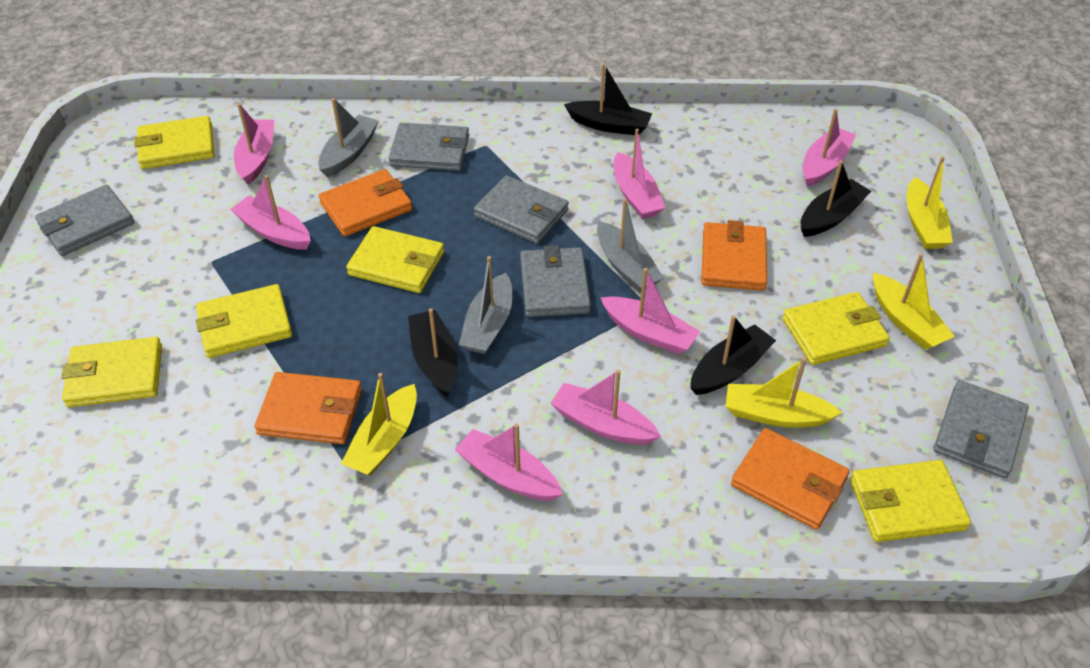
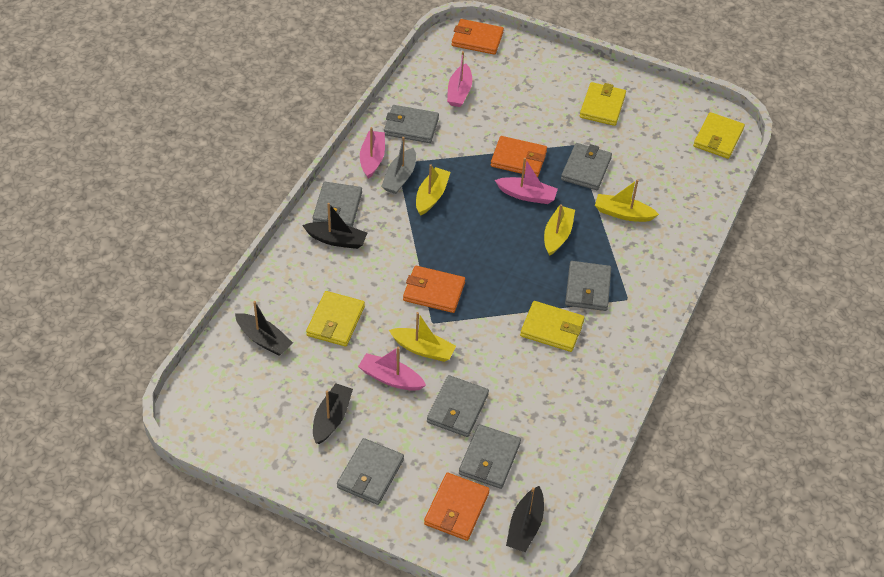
grey boat: 3 -> 1
grey wallet: 5 -> 7
pink boat: 7 -> 4
yellow wallet: 6 -> 4

